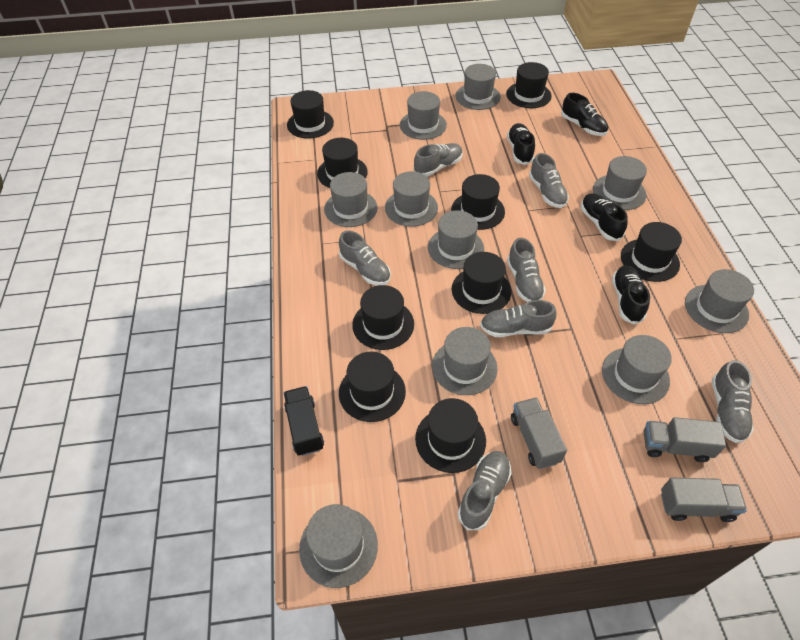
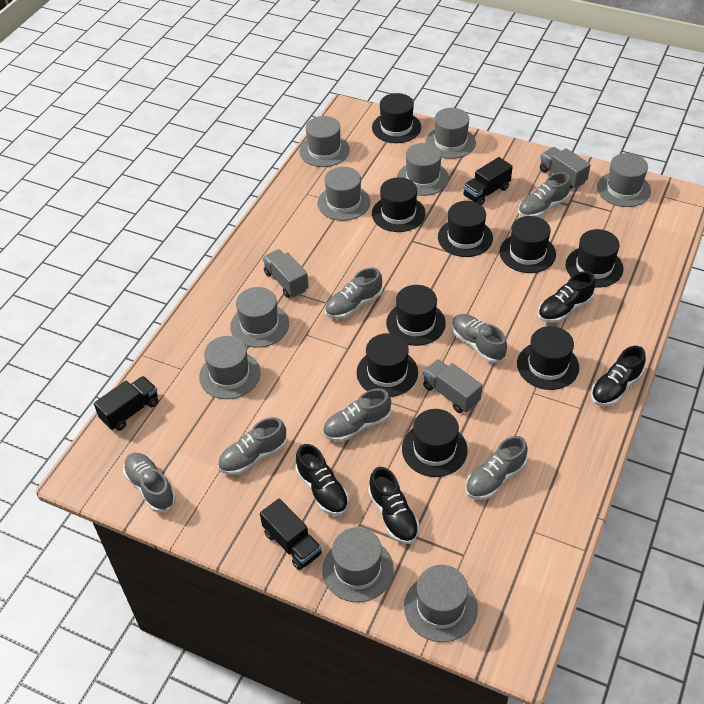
black truck: 1 -> 3
grey hat: 10 -> 9

